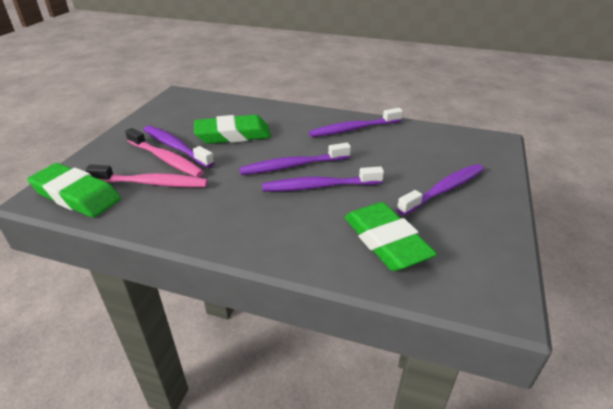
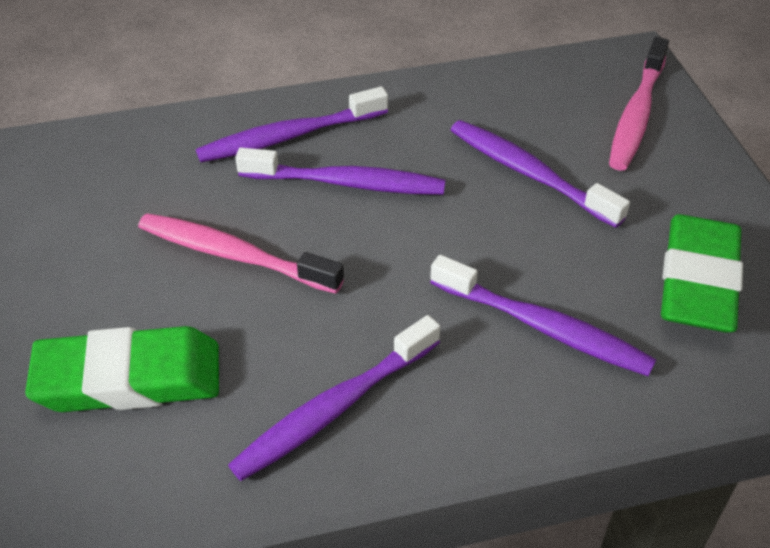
green eraser: 3 -> 2

